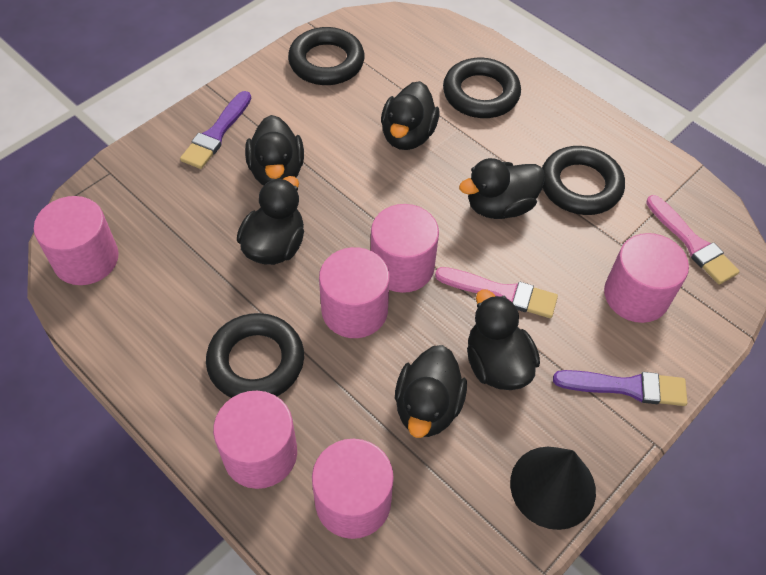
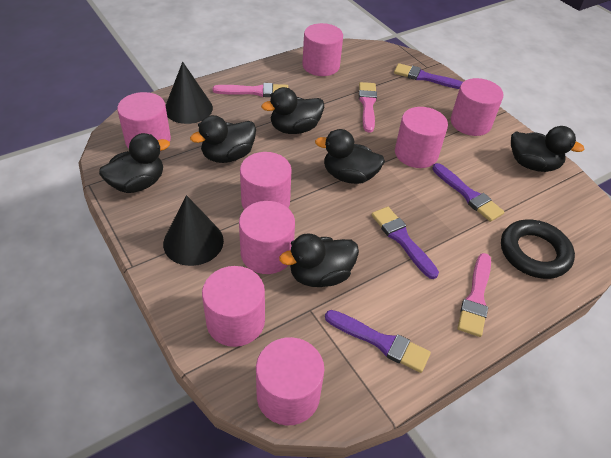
black cone: 1 -> 2
black ring: 4 -> 1
pink brush: 2 -> 3
pink cylinder: 6 -> 8
purple brush: 2 -> 4

